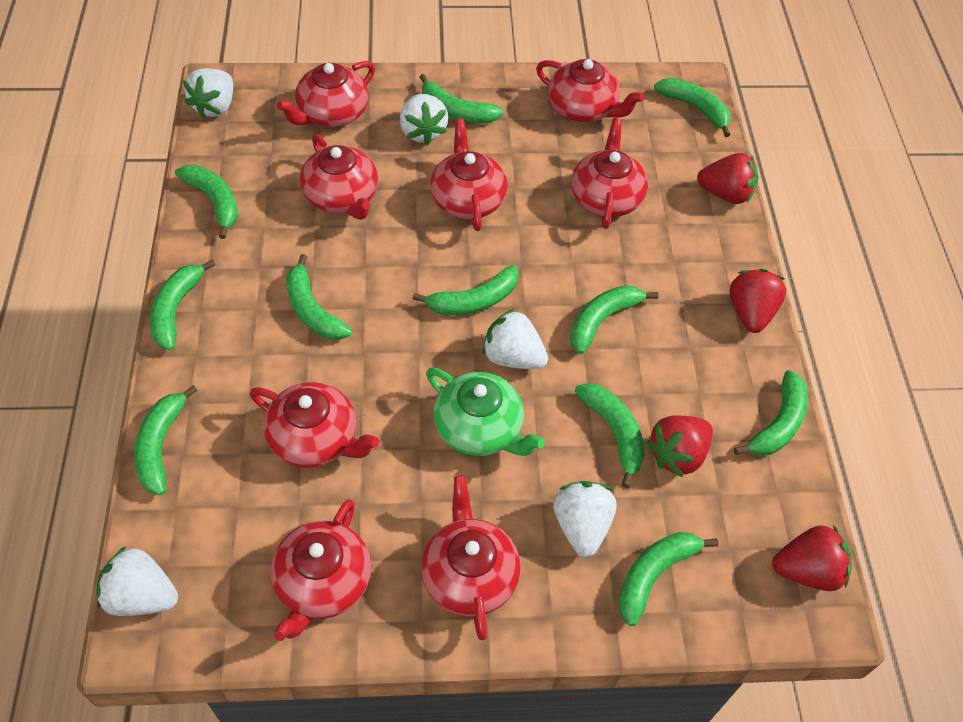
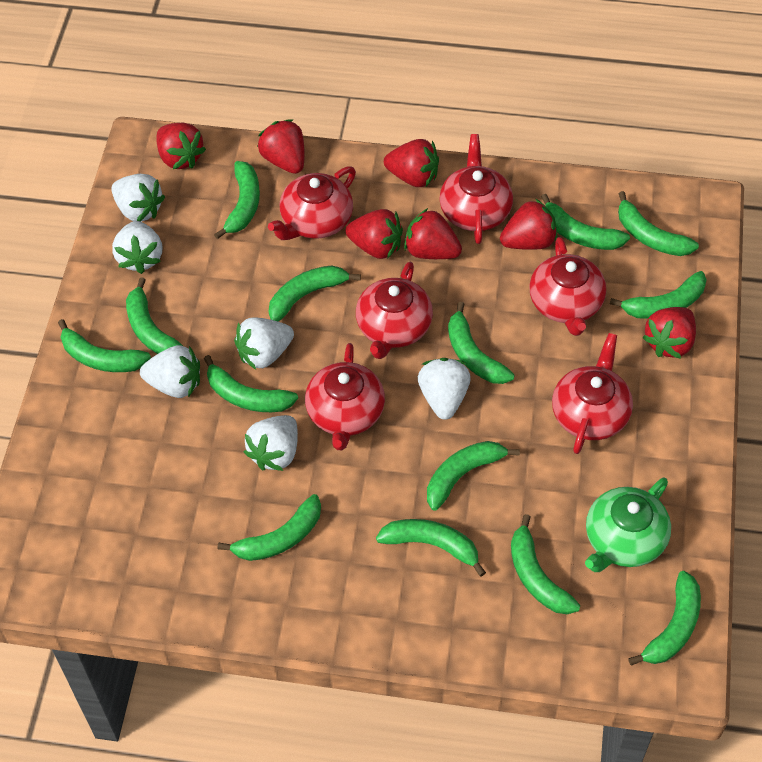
green banana: 11 -> 14
red strawberry: 4 -> 7
red teapot: 8 -> 6
white strawberry: 5 -> 6

